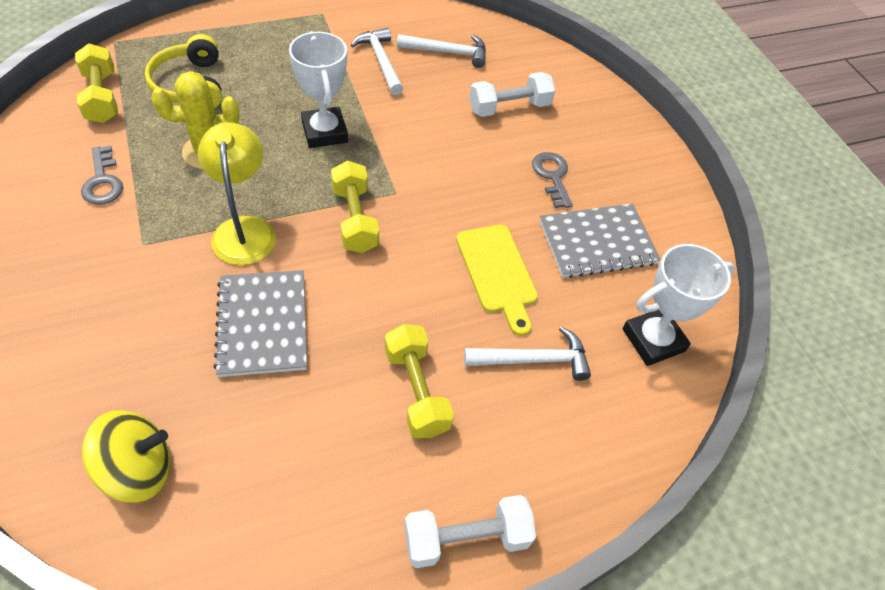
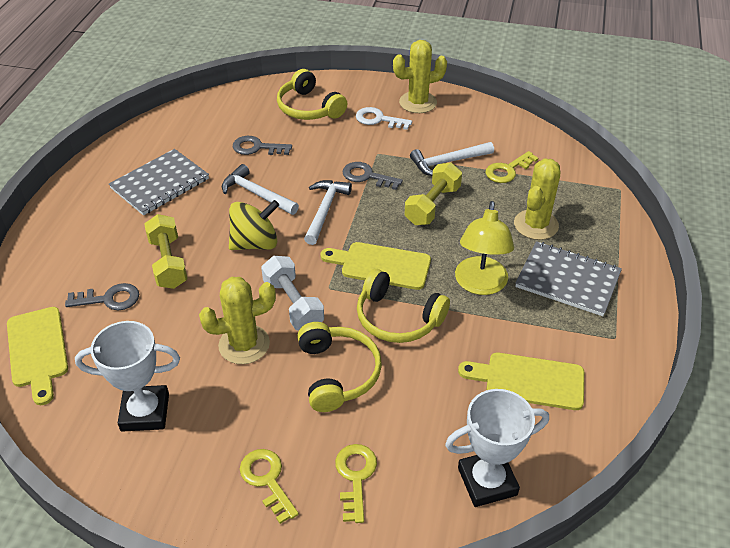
grey key: 2 -> 3
white dumbbell: 2 -> 1
white key: 0 -> 1
yellow cactus: 1 -> 3
yellow cutting board: 1 -> 3
yellow dumbbell: 3 -> 2
yellow headphones: 1 -> 3
yellow key: 0 -> 3

